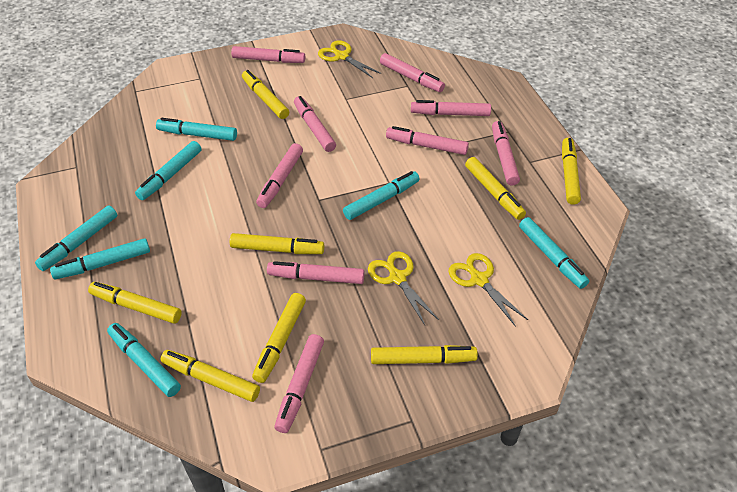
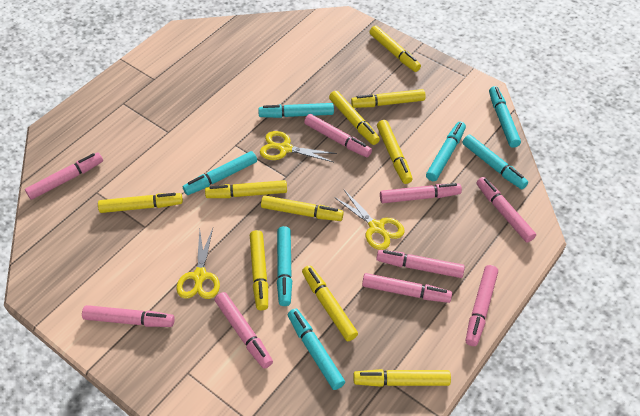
yellow marker: 8 -> 10

